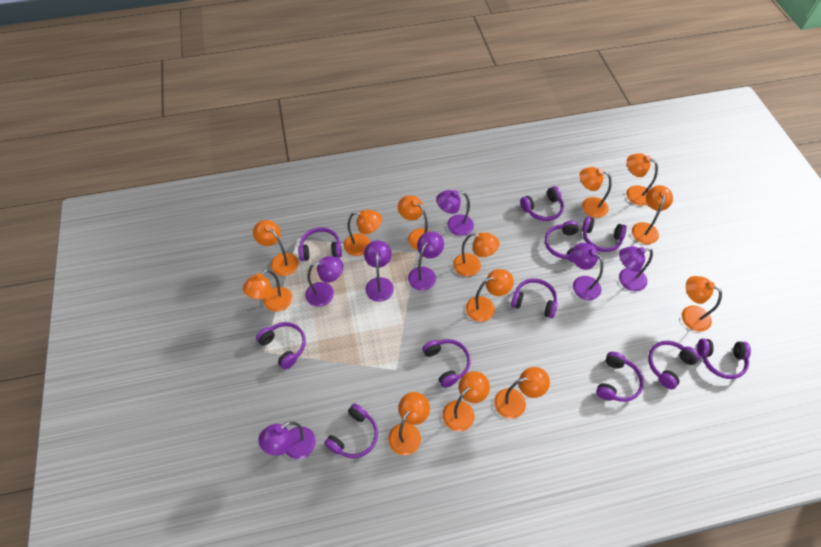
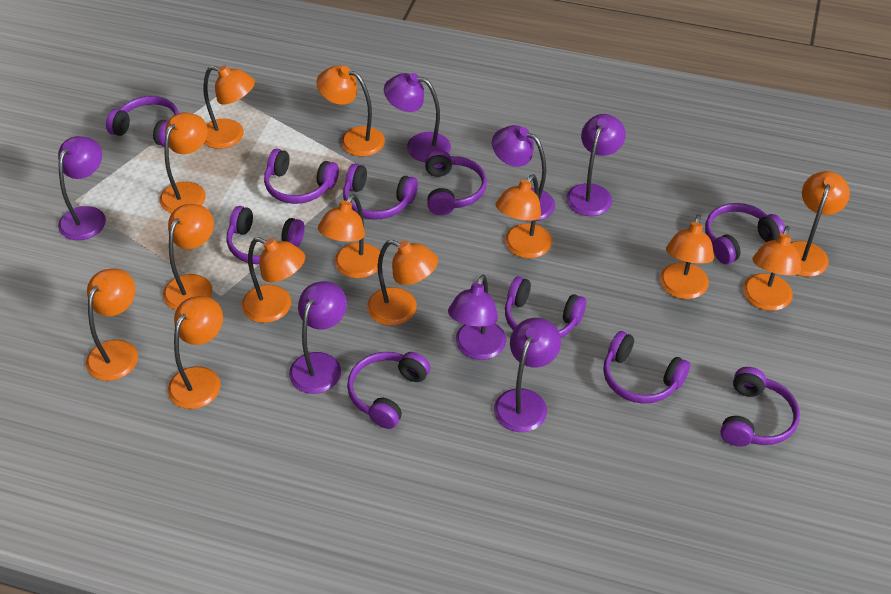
purple headphones: 11 -> 10

